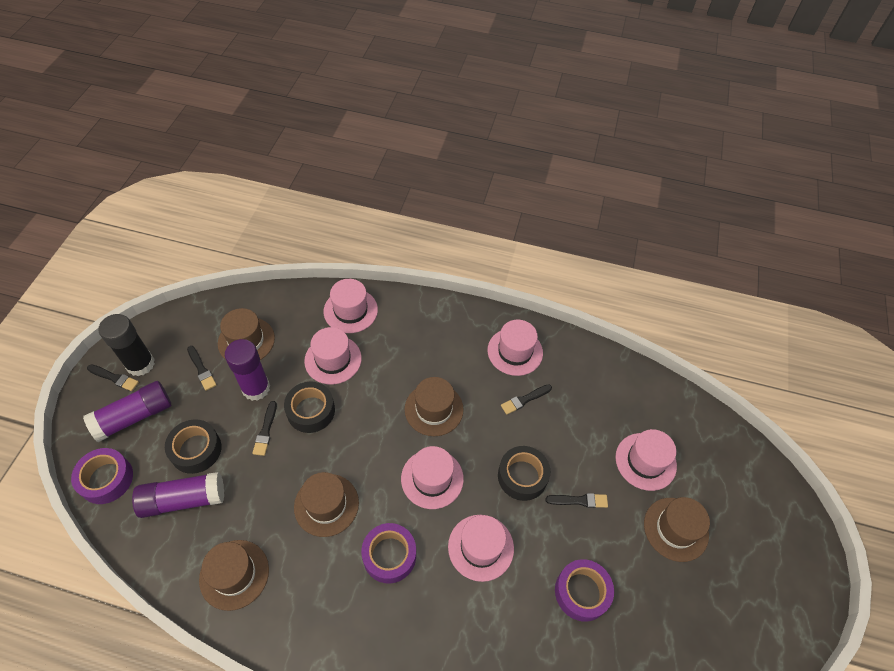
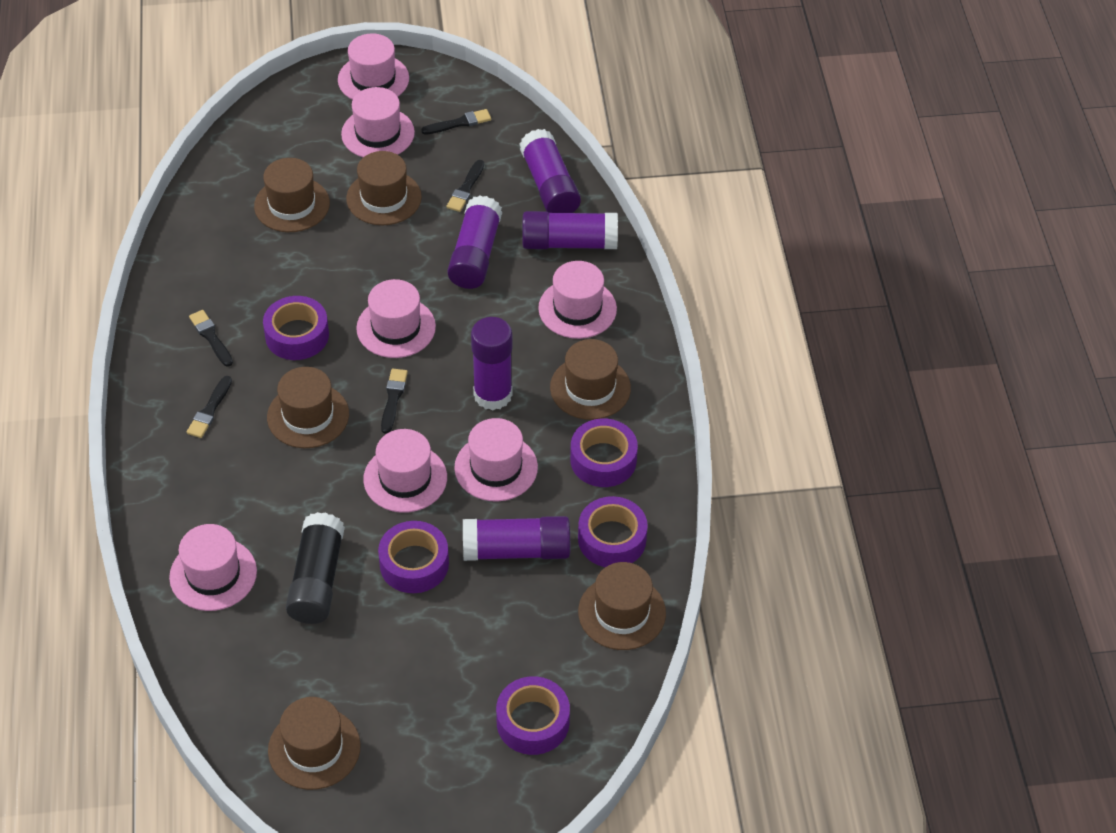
black tape: 3 -> 0
brown hat: 5 -> 6
pink hat: 6 -> 7
purple glue stick: 3 -> 5
purple tape: 3 -> 5

